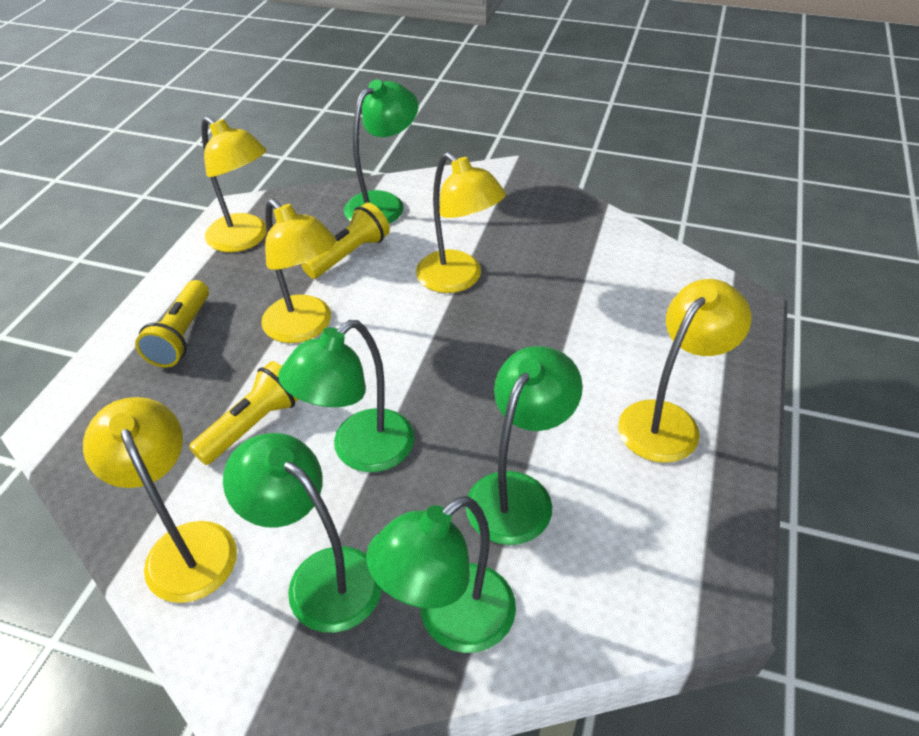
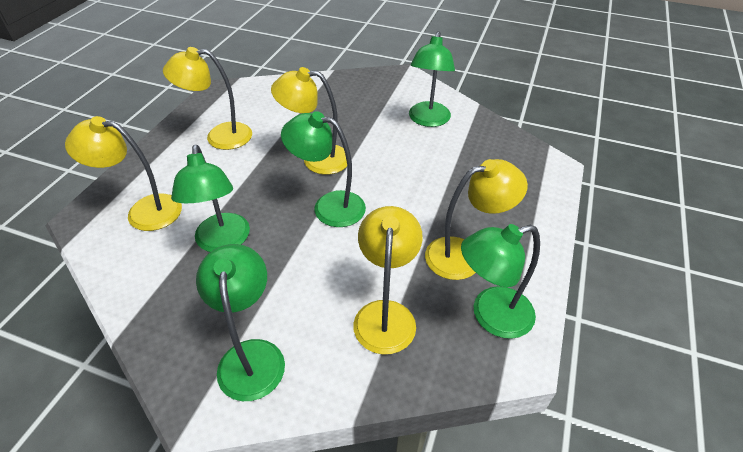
yellow flashlight: 3 -> 0

